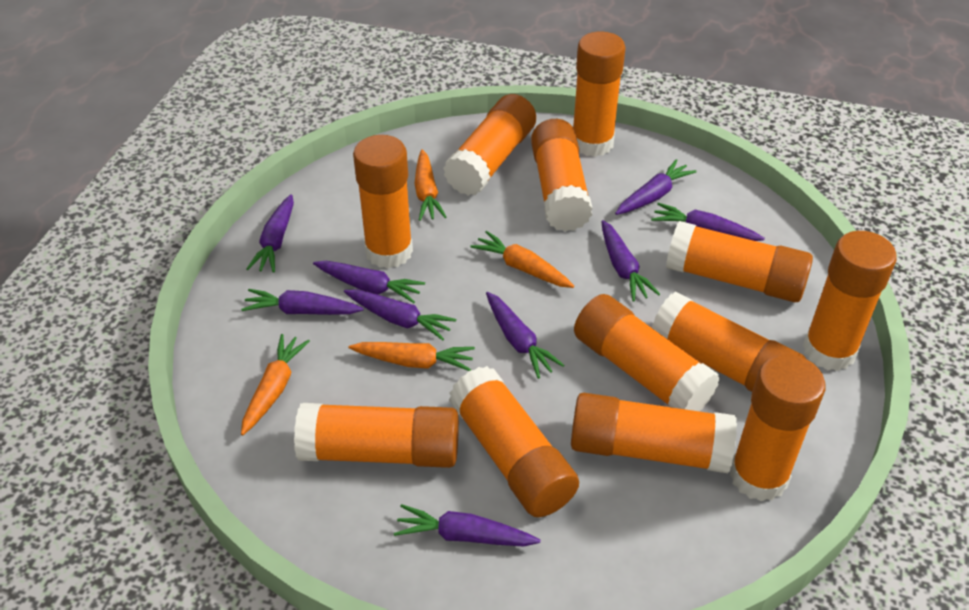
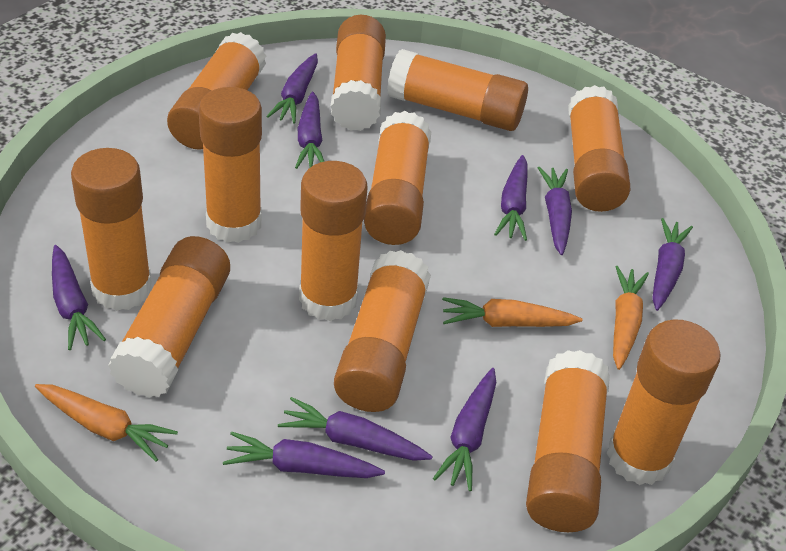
orange carrot: 4 -> 3

